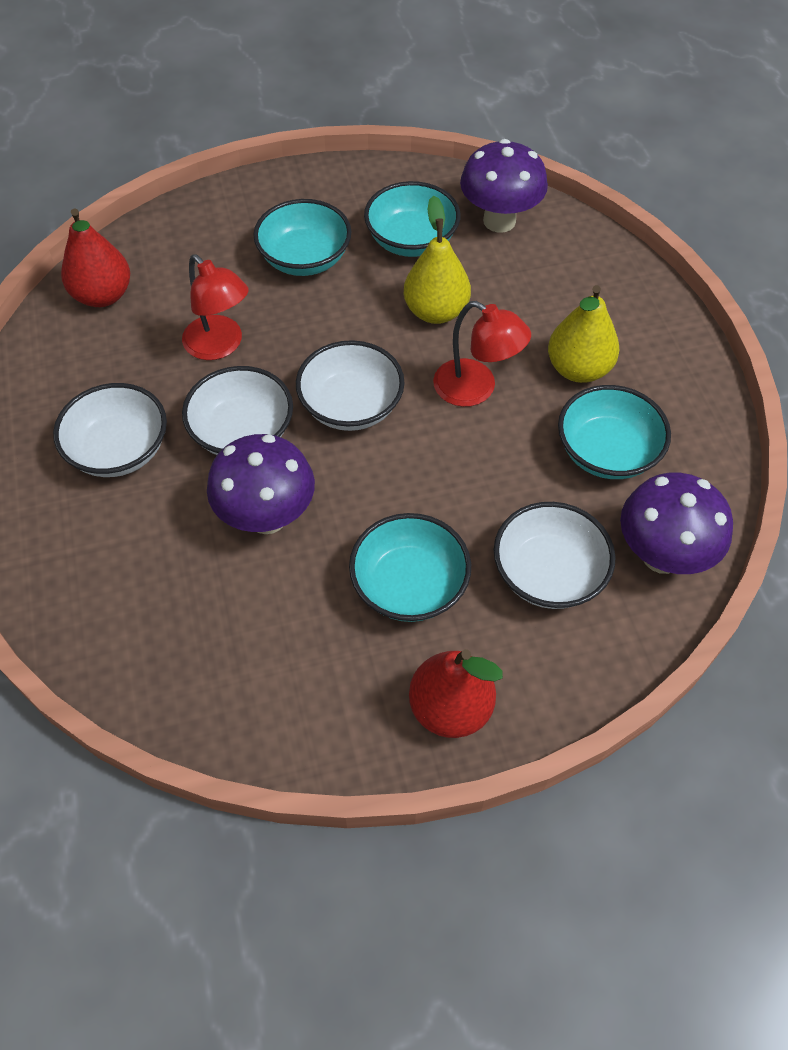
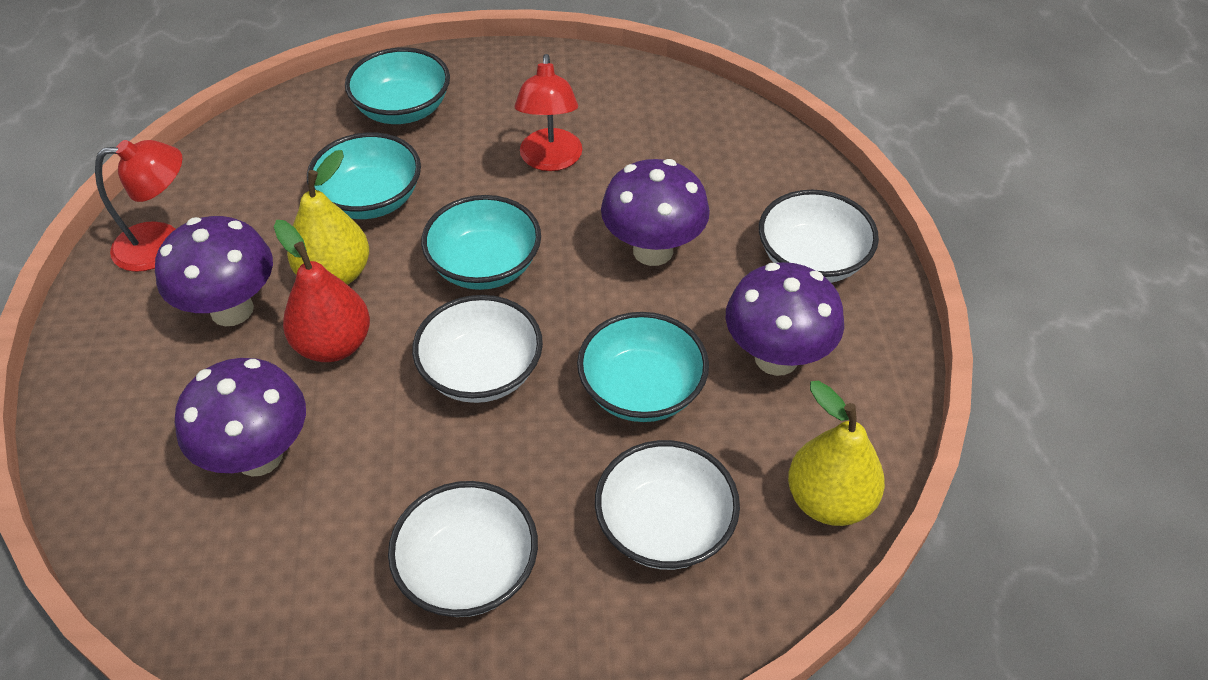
purple mushroom: 3 -> 4
red pear: 2 -> 1

